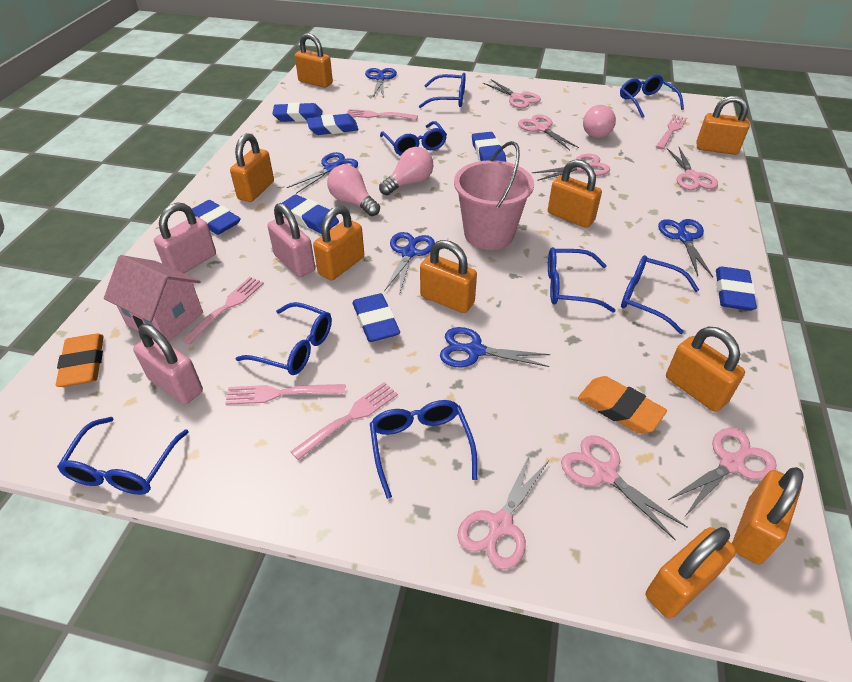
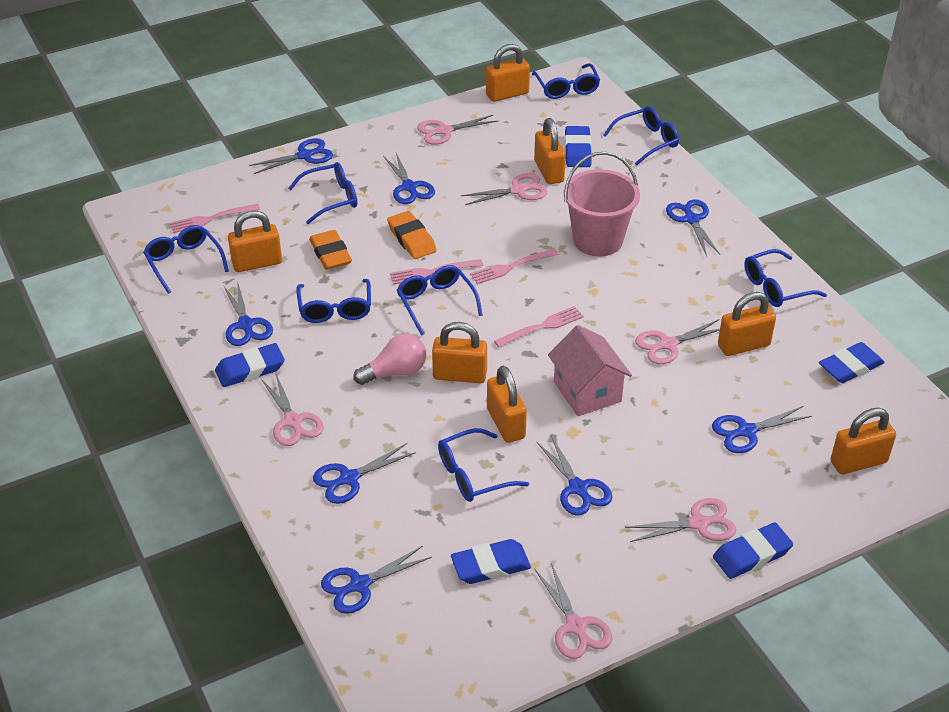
blue eraser: 7 -> 5
blue scissors: 5 -> 8
orange padlock: 9 -> 7
pink fork: 5 -> 4
pink light bulb: 3 -> 1
pink padlock: 3 -> 0
pink scissors: 7 -> 6

